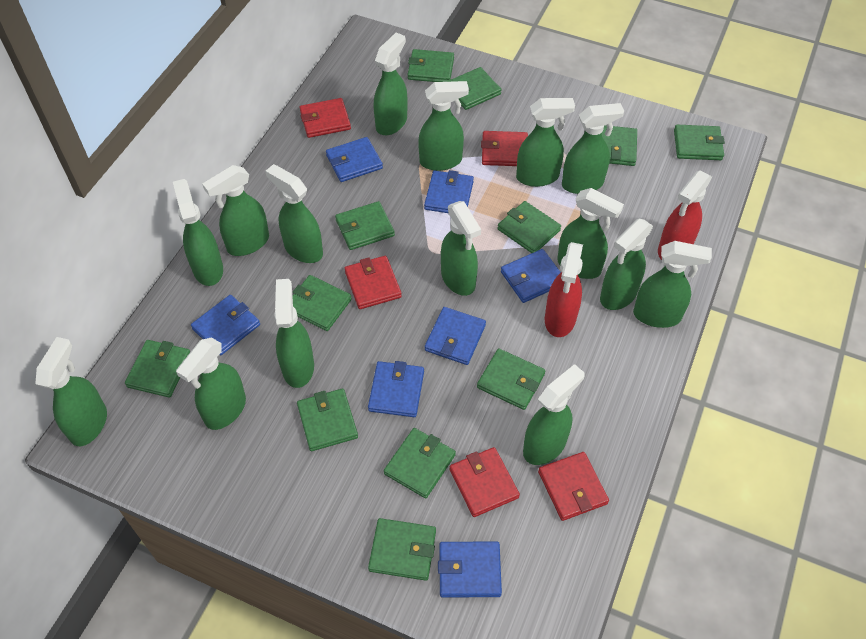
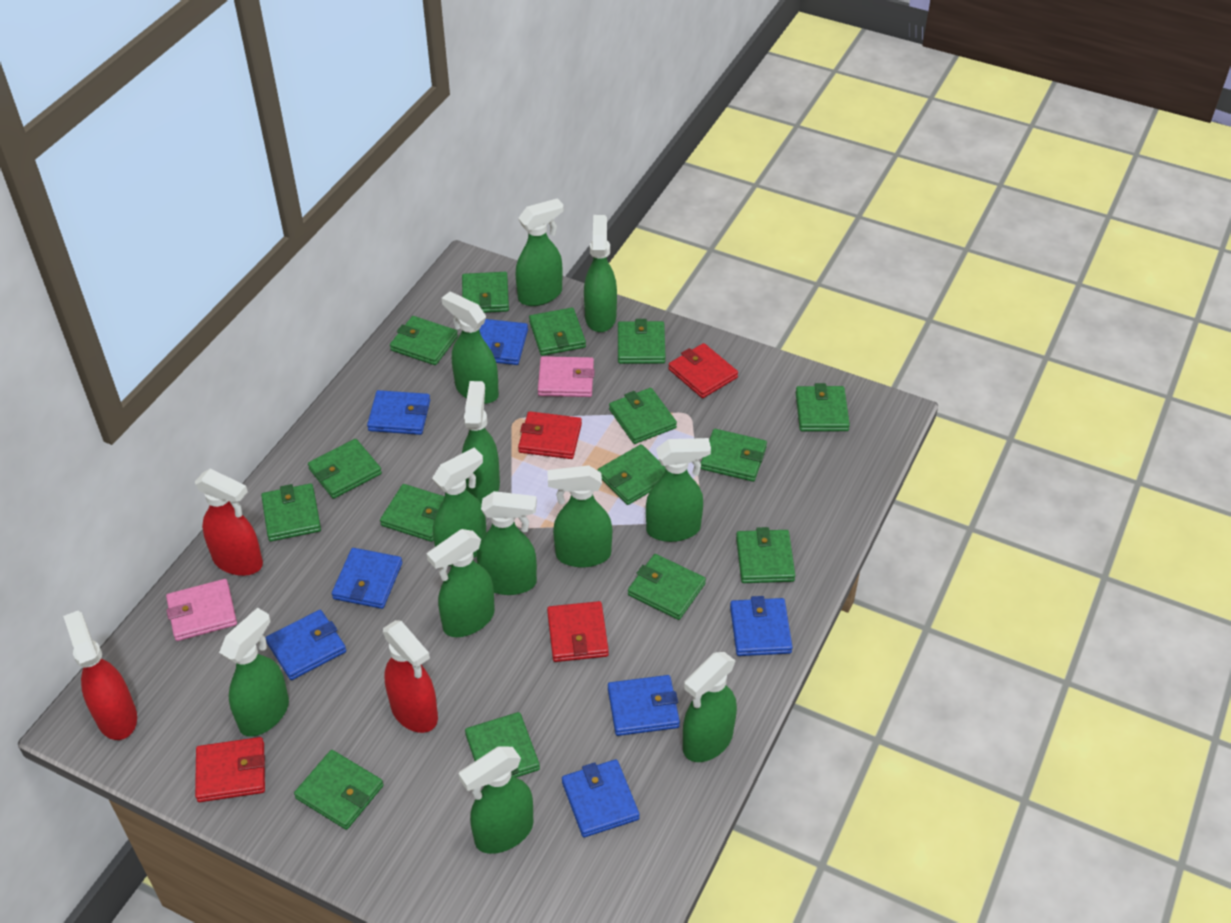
green spray bottle: 15 -> 12
green wallet: 12 -> 15
pink wallet: 0 -> 2
red spray bottle: 2 -> 3
red wallet: 5 -> 4

